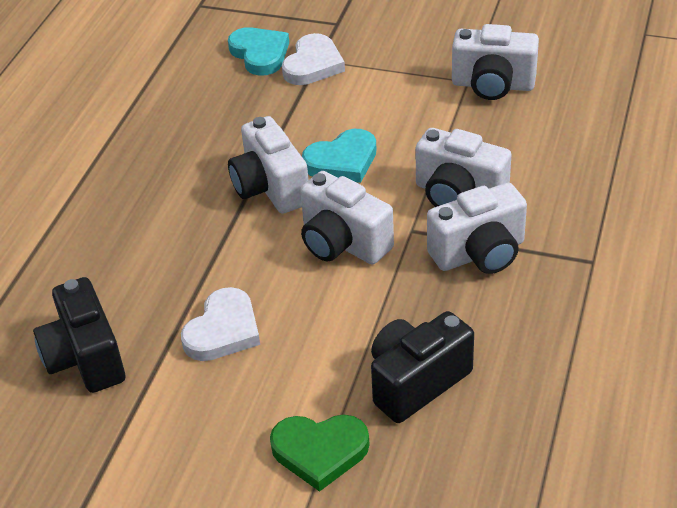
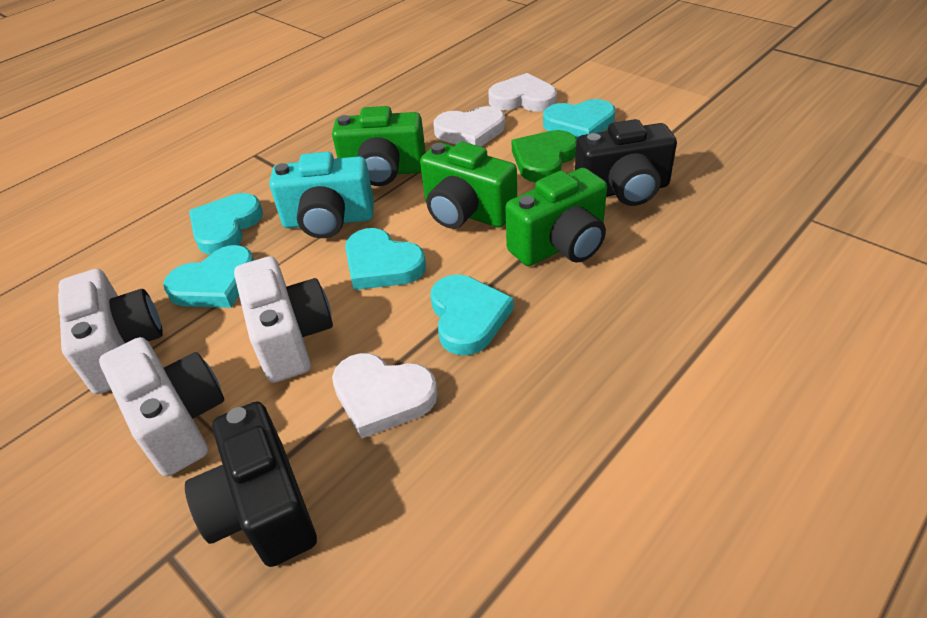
green camera: 0 -> 3
turquoise camera: 0 -> 1
turquoise heart: 2 -> 5
white camera: 5 -> 3
white heart: 2 -> 3

